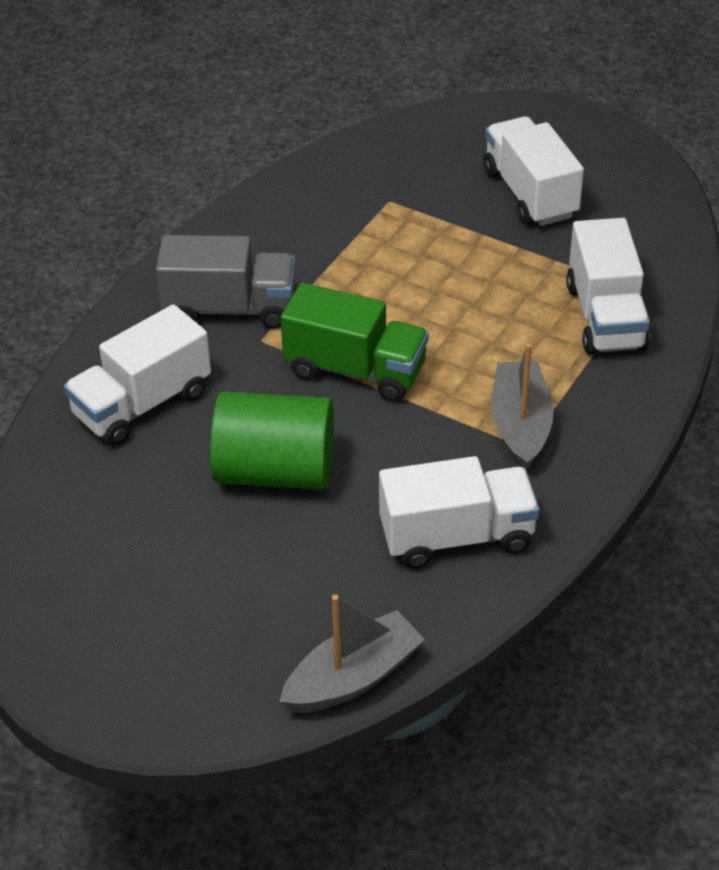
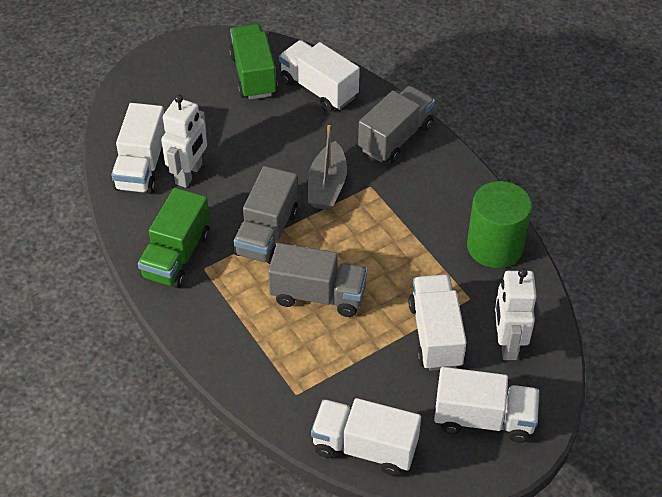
green truck: 1 -> 2
grey boat: 2 -> 1
grey truck: 1 -> 3
white robot: 0 -> 2
white truck: 4 -> 5

